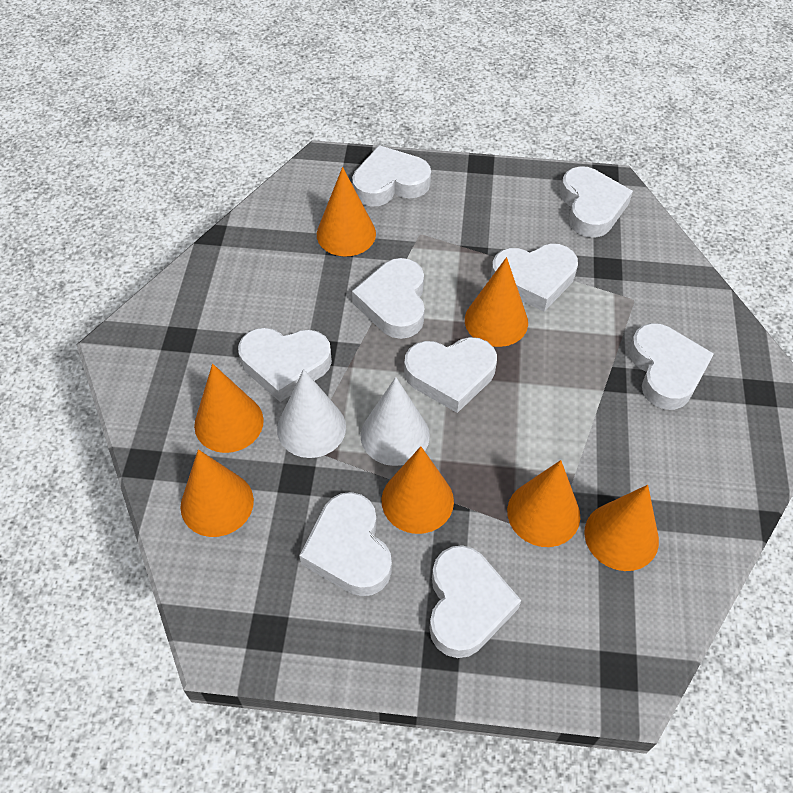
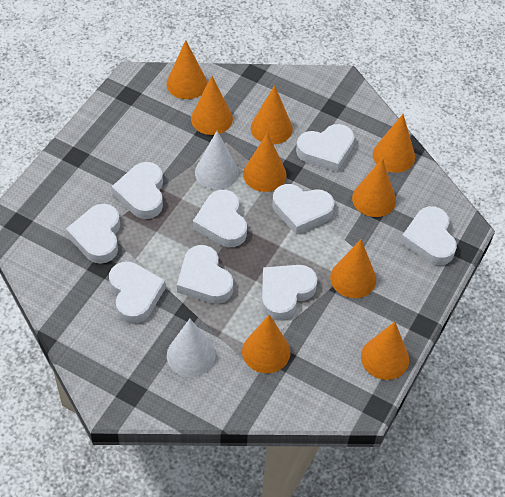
orange cone: 7 -> 9

